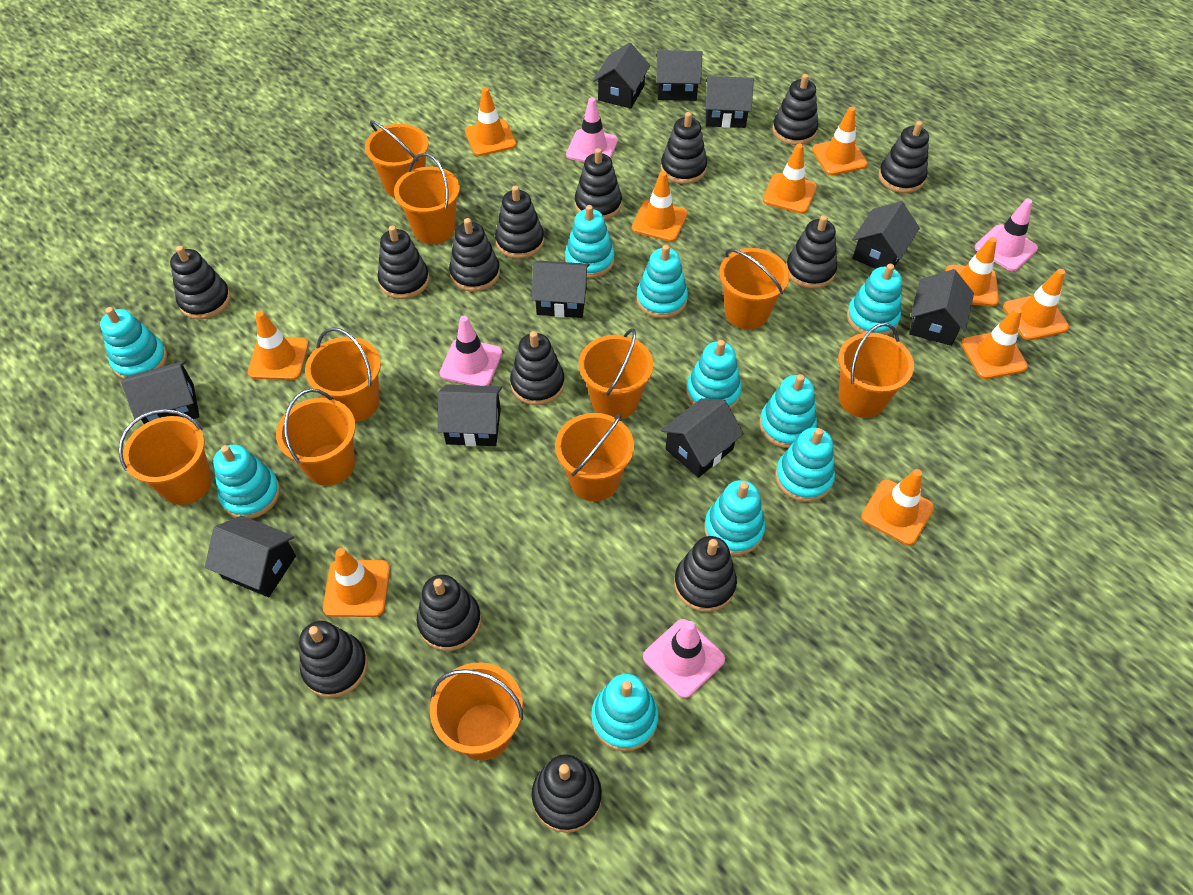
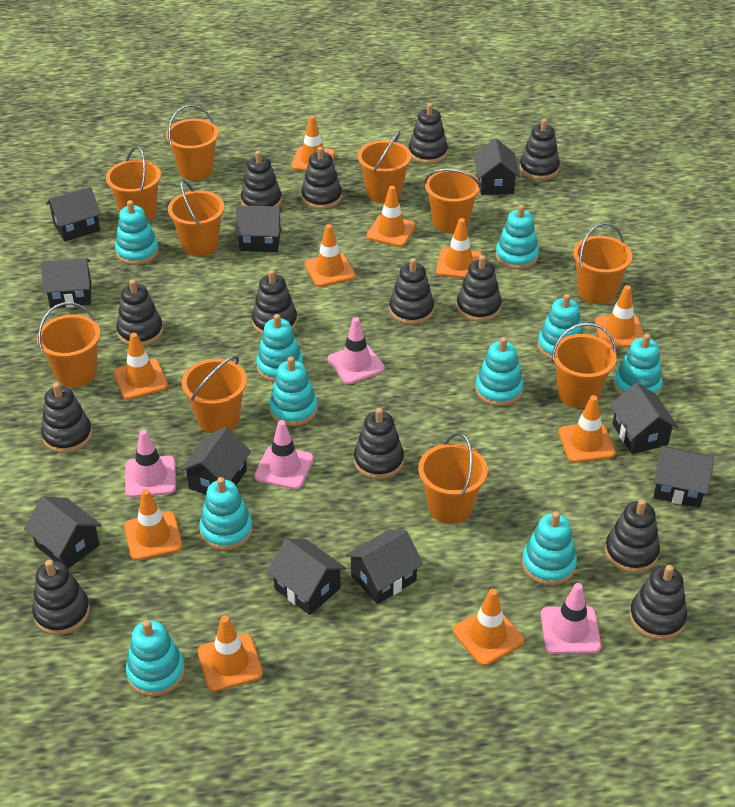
black stacking toy: 14 -> 13

